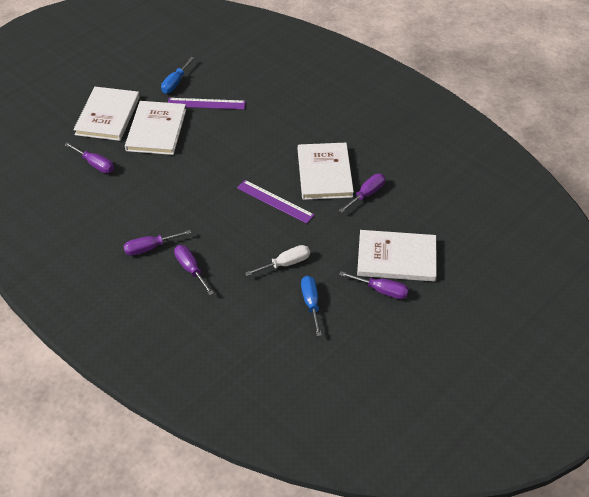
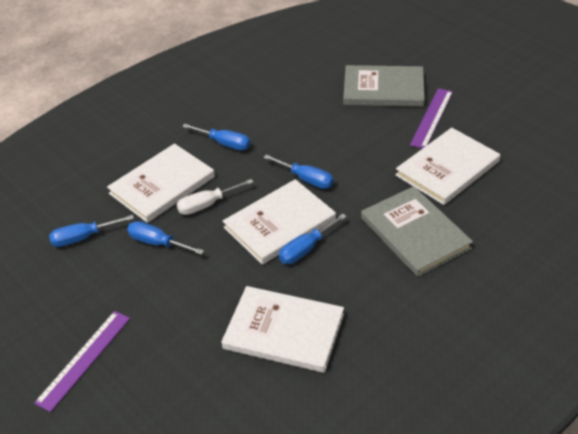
blue screwdriver: 2 -> 5
grey book: 0 -> 2
purple screwdriver: 5 -> 0

